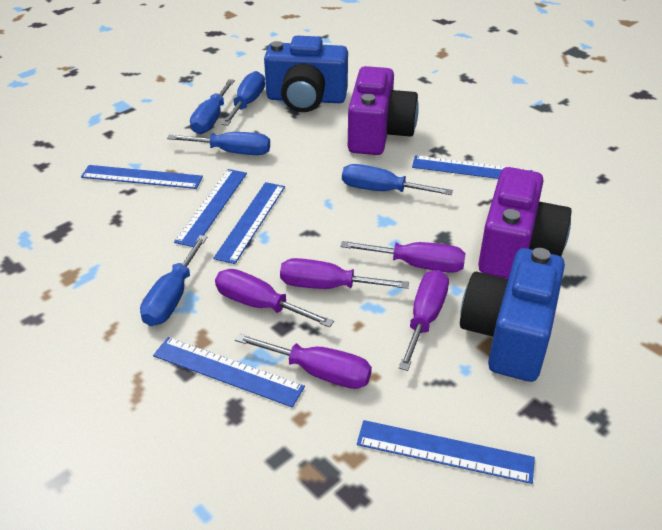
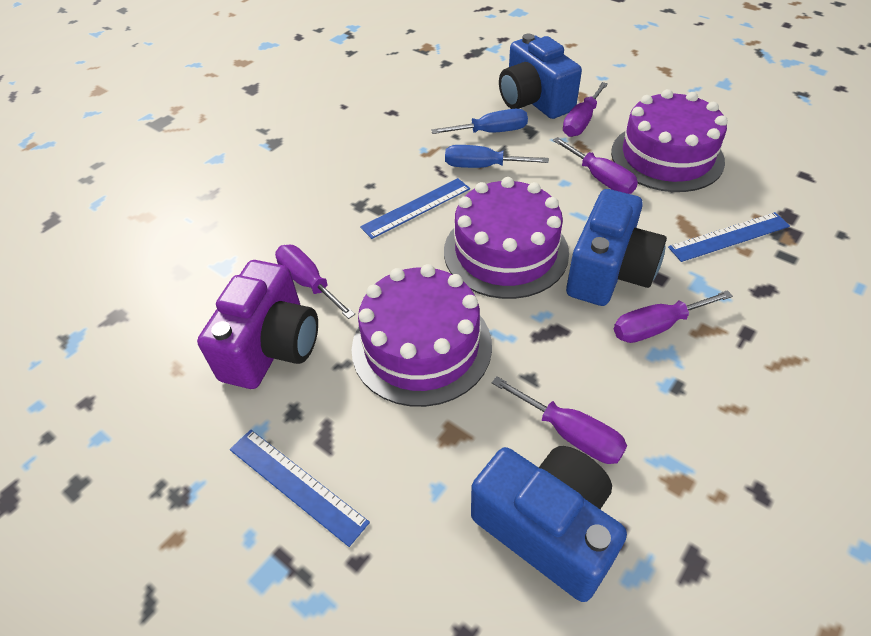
blue camera: 2 -> 3
blue ruler: 6 -> 3
blue screwdriver: 5 -> 2
purple cake: 0 -> 3
purple camera: 2 -> 1

